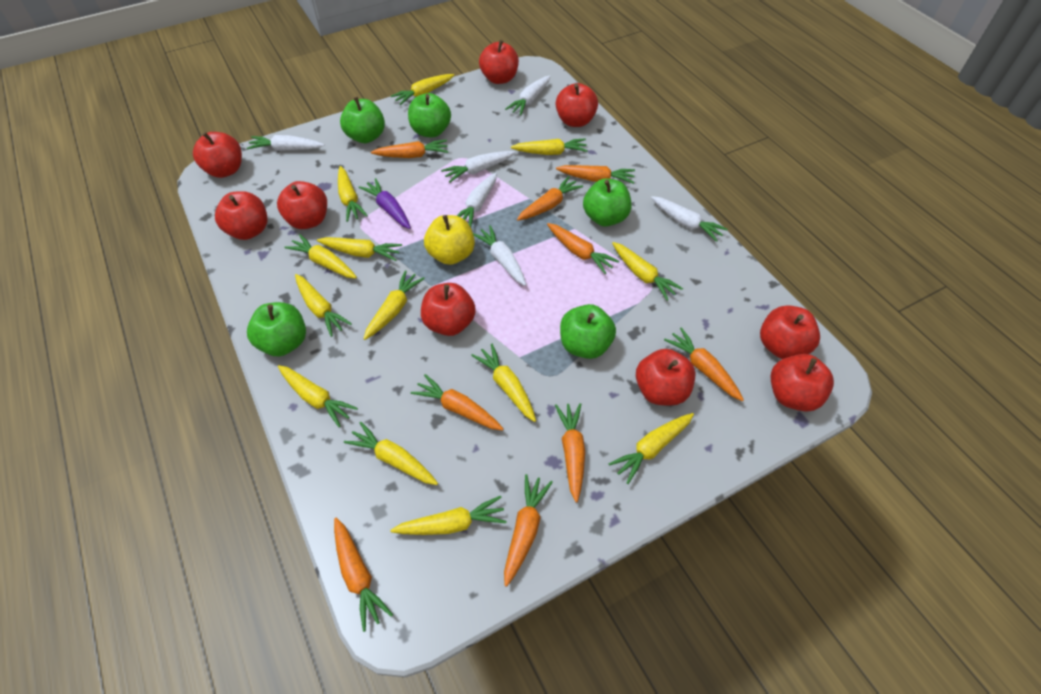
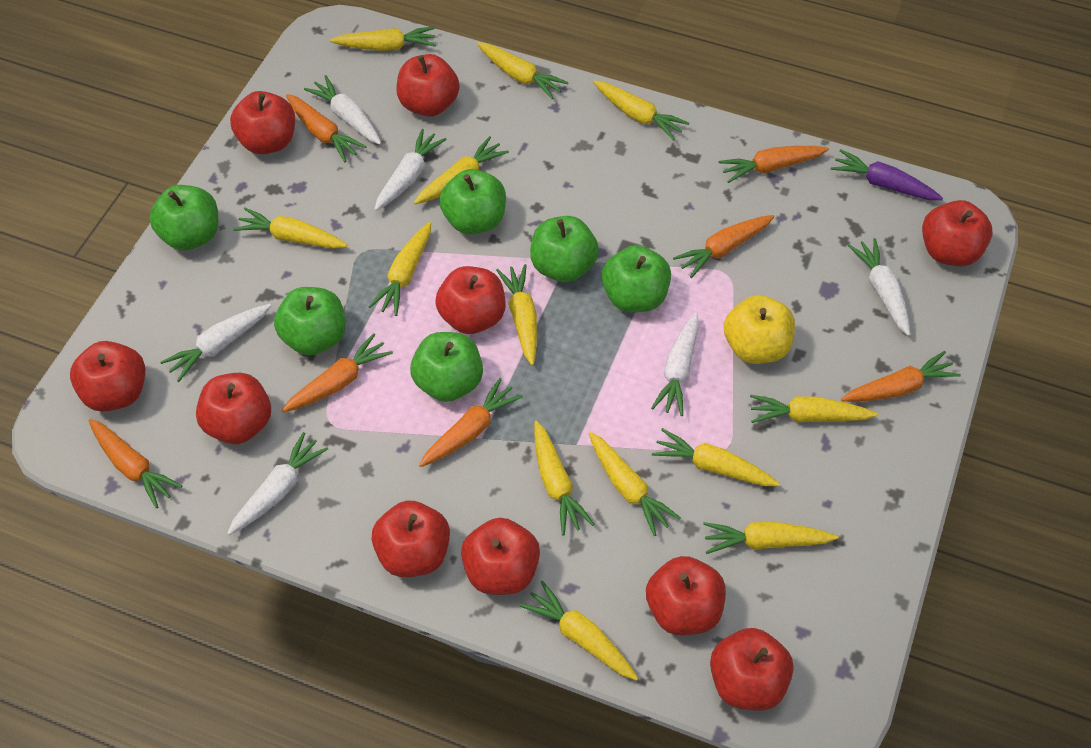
green apple: 5 -> 6
orange carrot: 9 -> 7
red apple: 9 -> 10

